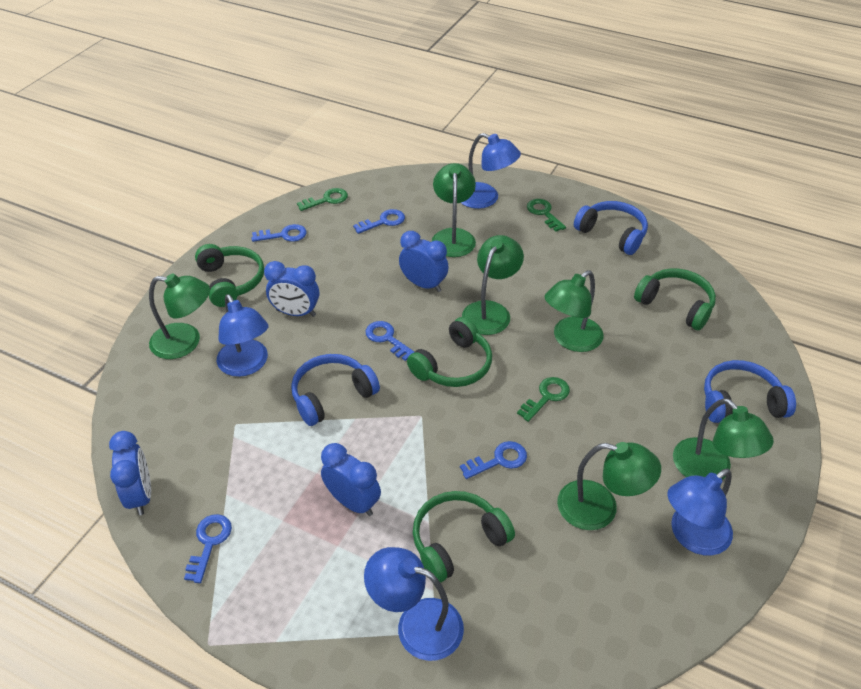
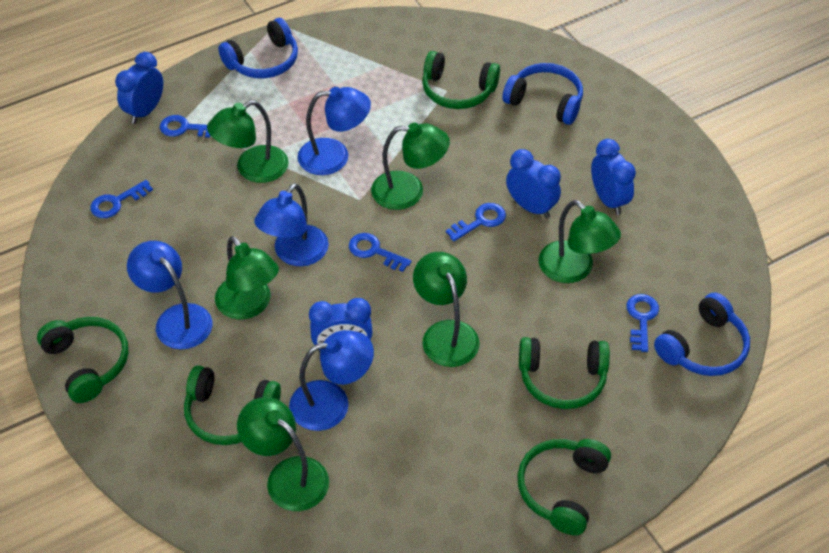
green headphones: 4 -> 5
green key: 3 -> 0

